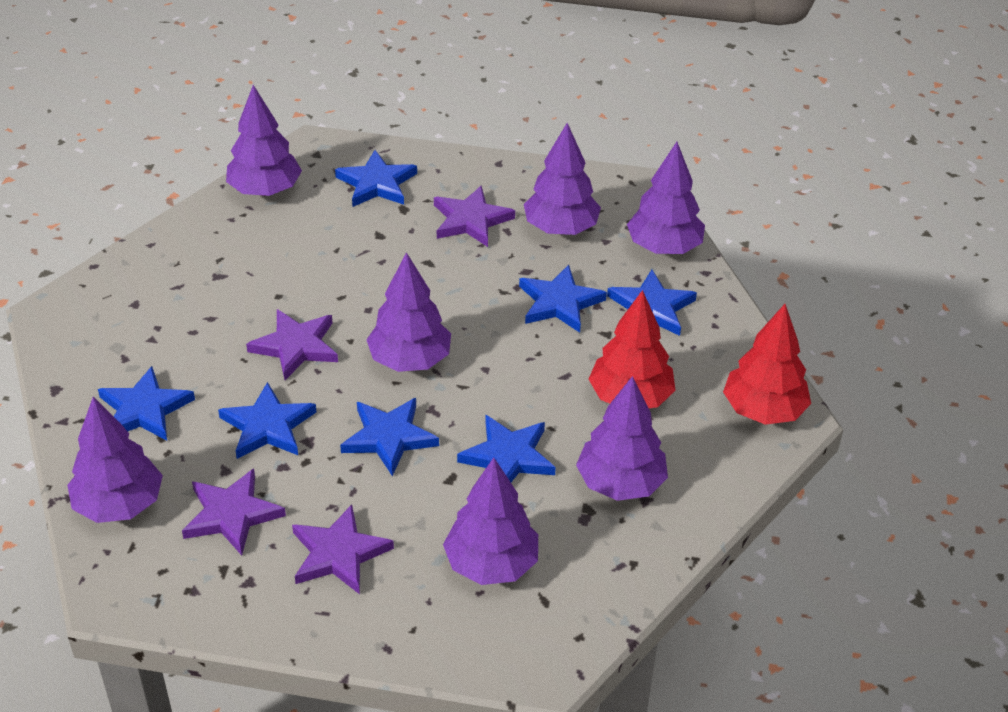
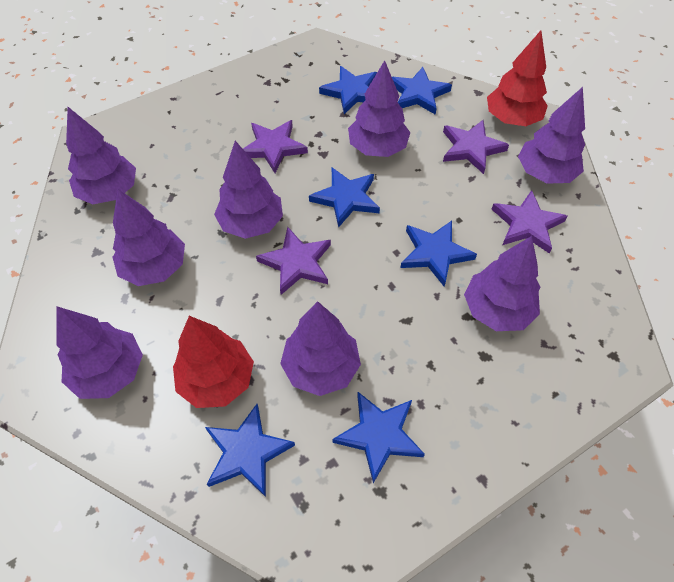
blue star: 7 -> 6
purple tree: 7 -> 8

